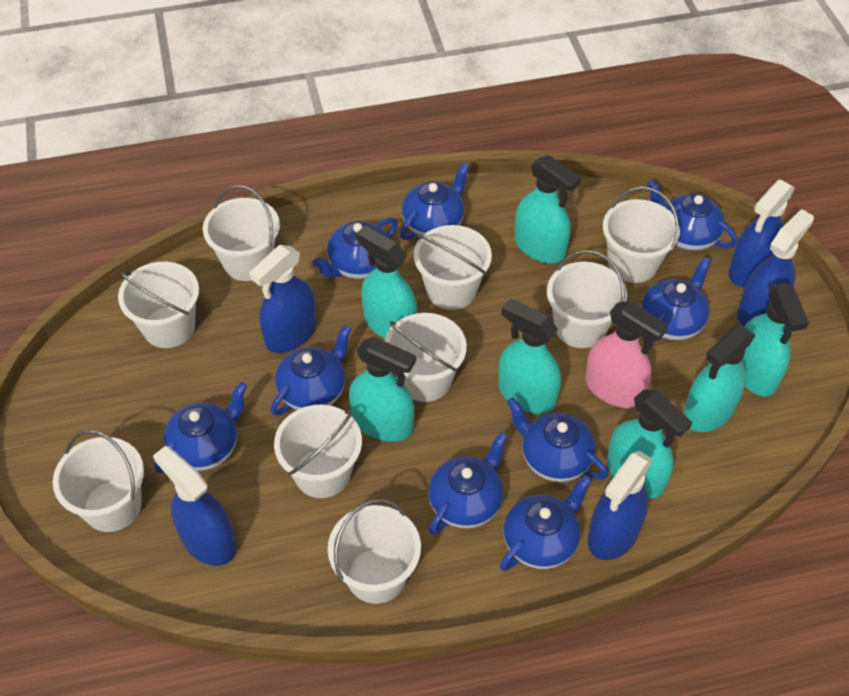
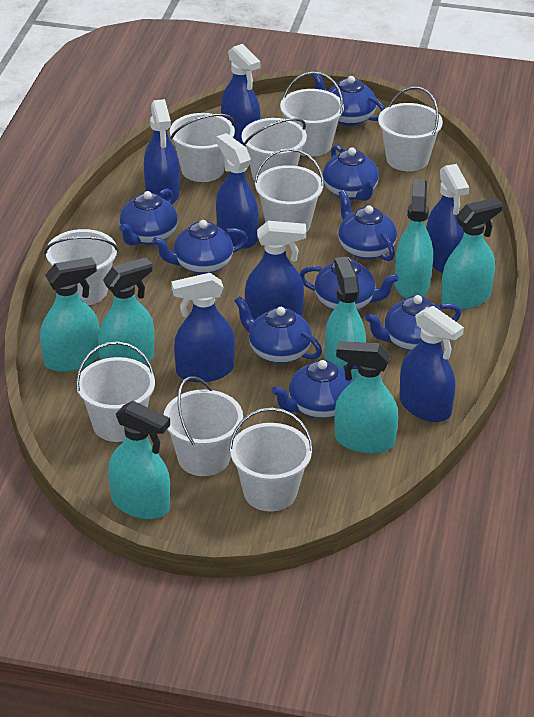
blue spray bottle: 5 -> 7
pink spray bottle: 1 -> 0

